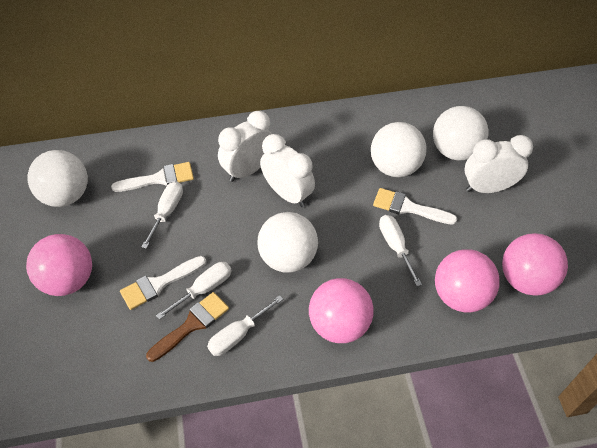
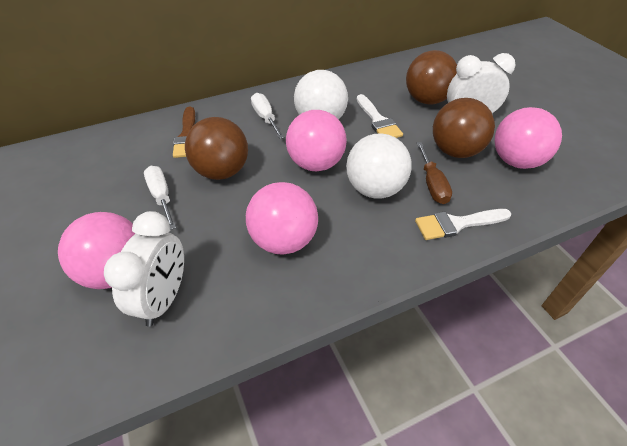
brown ball: 0 -> 3
brown screwdriver: 0 -> 1
white ball: 4 -> 2
white brush: 3 -> 2
white clock: 3 -> 2
white screwdriver: 4 -> 2

